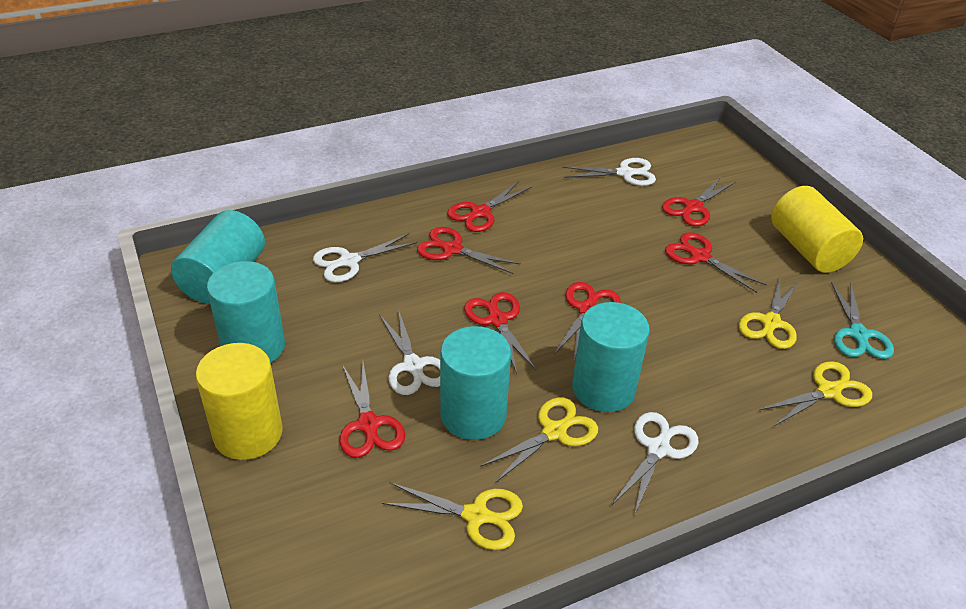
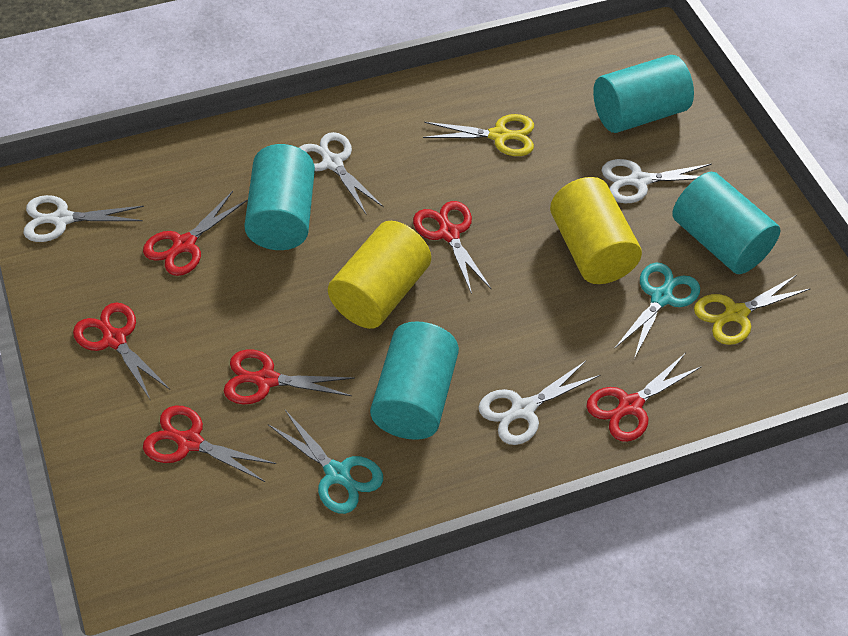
red scissors: 7 -> 6
turquoise scissors: 1 -> 2
yellow scissors: 4 -> 2

